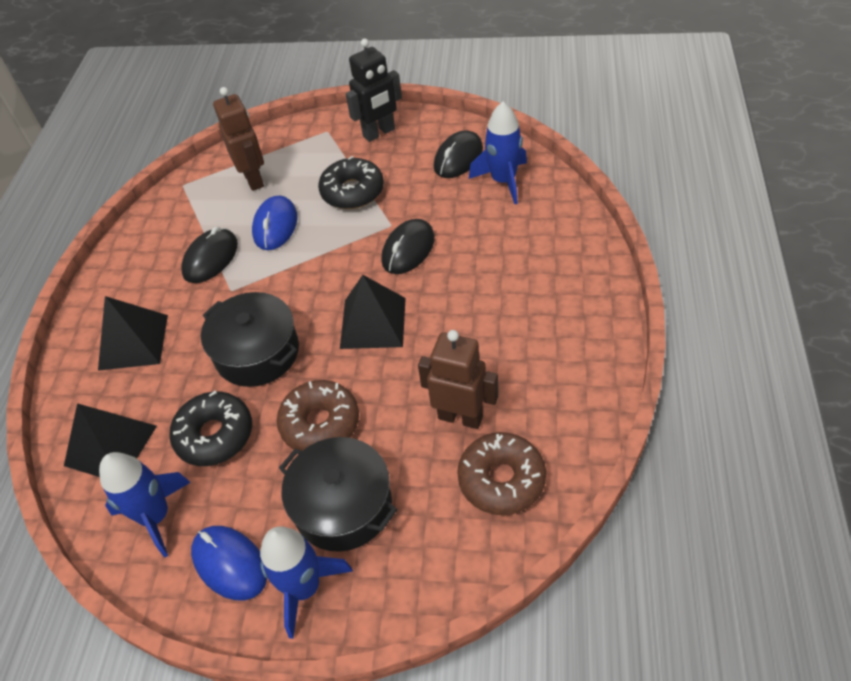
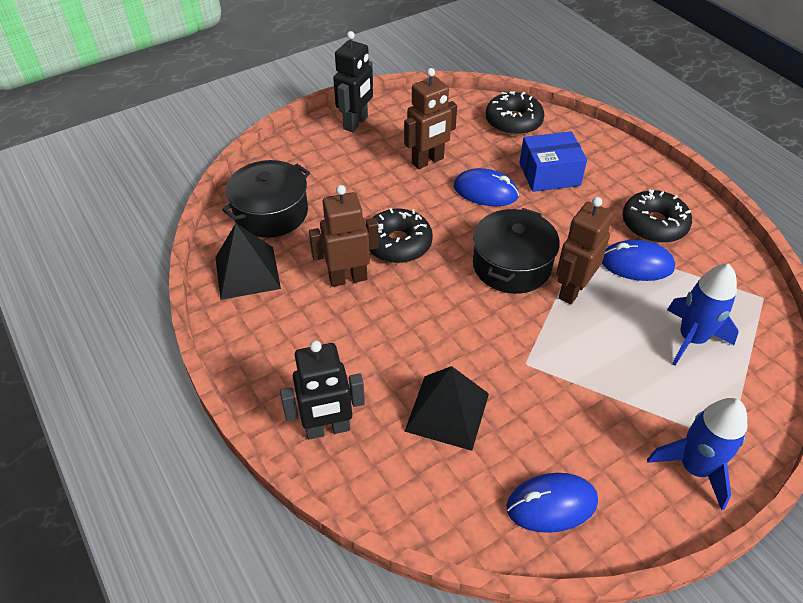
black donut: 2 -> 3
black mouse: 3 -> 0
black pyramid: 3 -> 2
black robot: 1 -> 2
blue box: 0 -> 1
blue mouse: 2 -> 3
blue rocket: 3 -> 2
brown donut: 2 -> 0
brown robot: 2 -> 3

